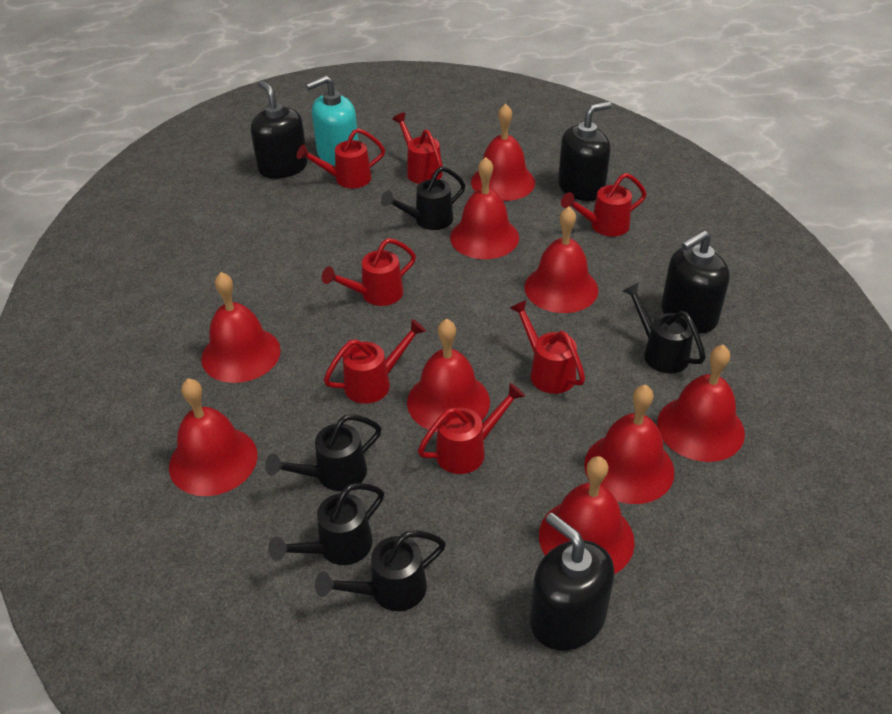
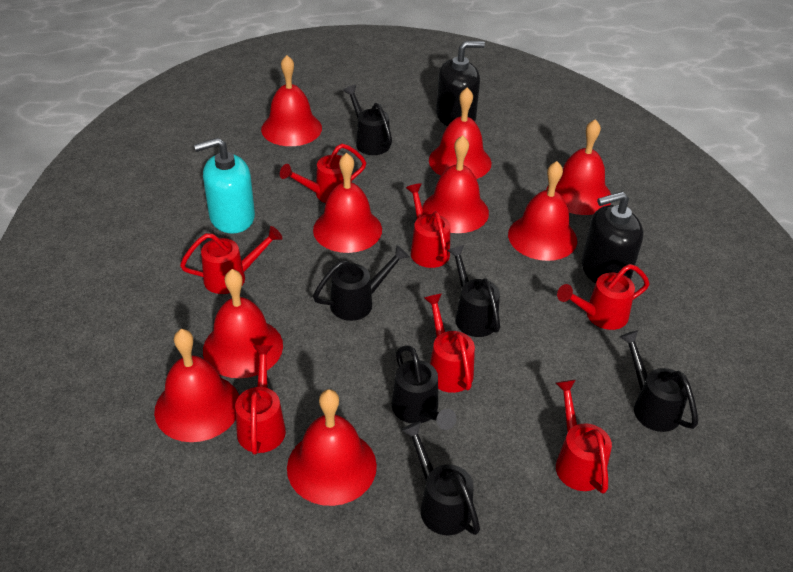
black soap dispenser: 4 -> 2
black watering can: 5 -> 6

